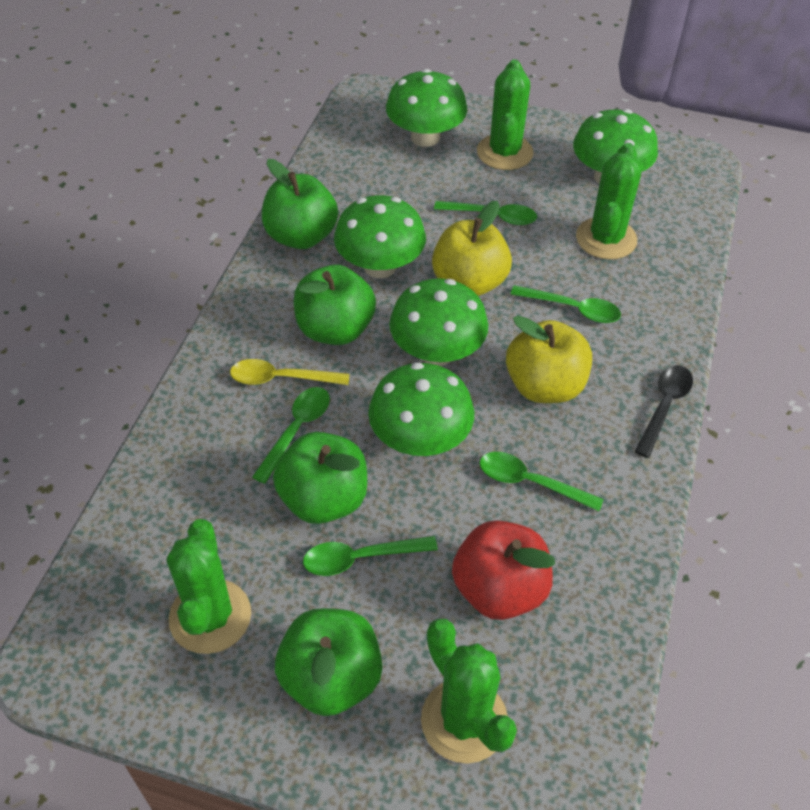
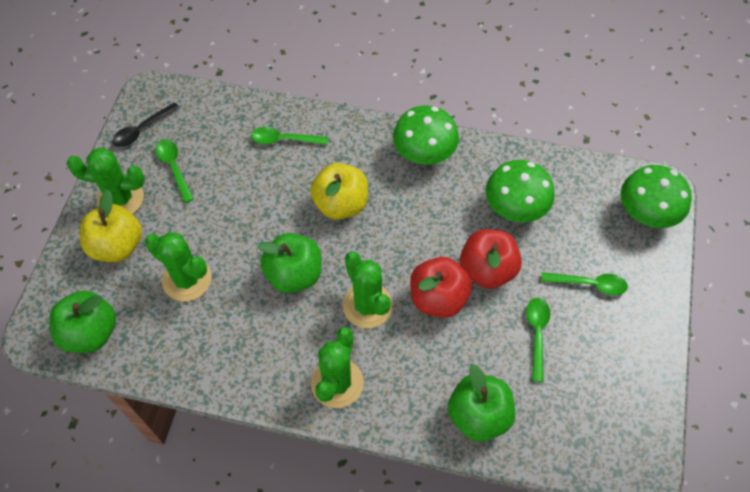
green apple: 4 -> 3
green mushroom: 5 -> 3
green spoon: 5 -> 4
red apple: 1 -> 2
yellow spoon: 1 -> 0

